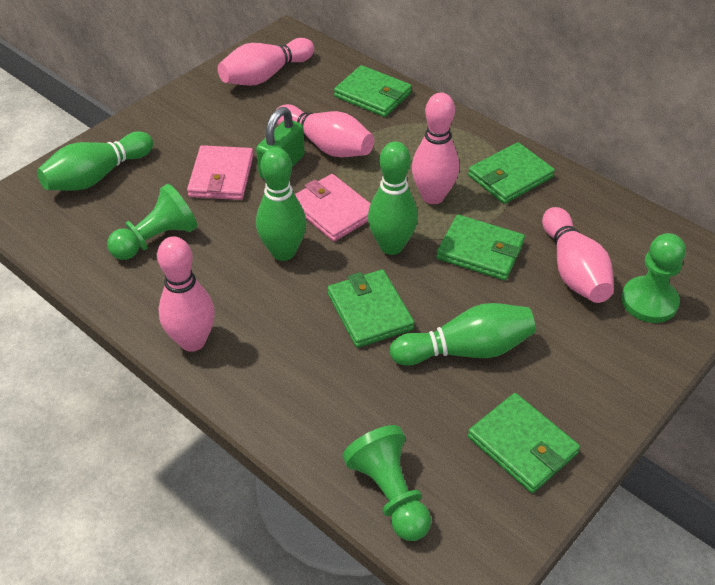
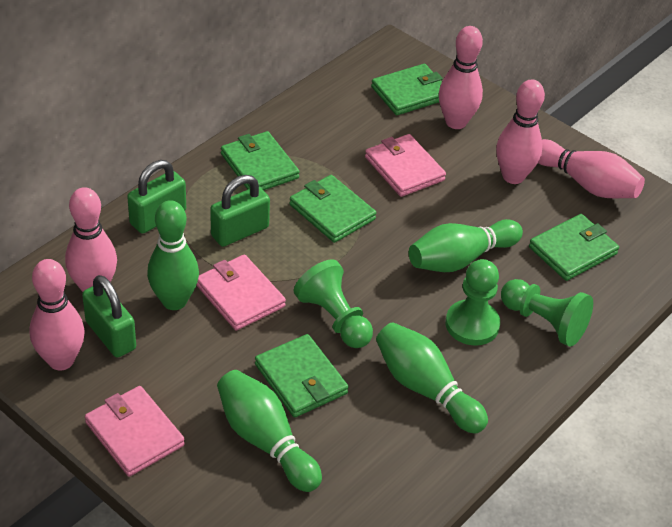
green padlock: 1 -> 3
pink wallet: 2 -> 3

